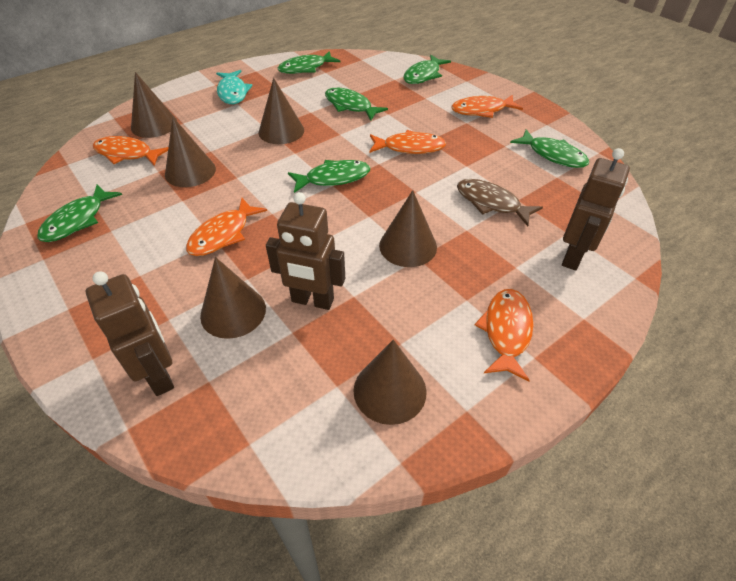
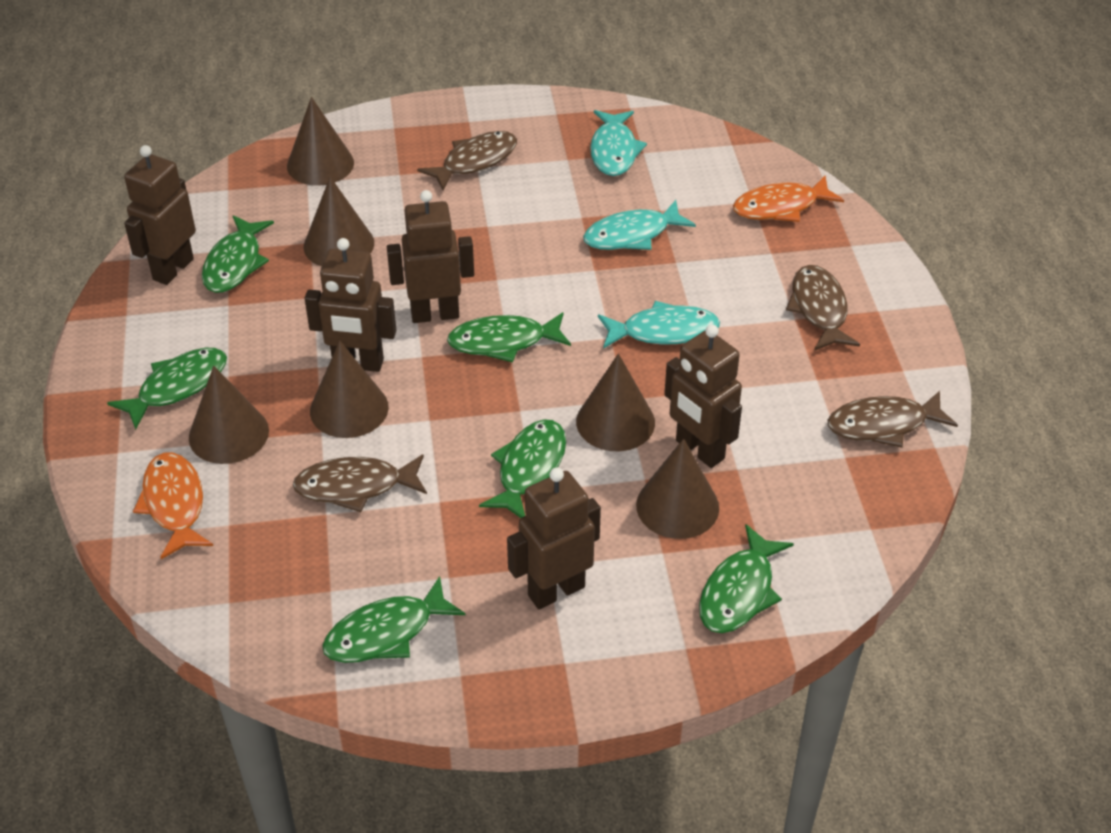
brown fish: 1 -> 4
brown robot: 3 -> 5
orange fish: 5 -> 2
turquoise fish: 1 -> 3

